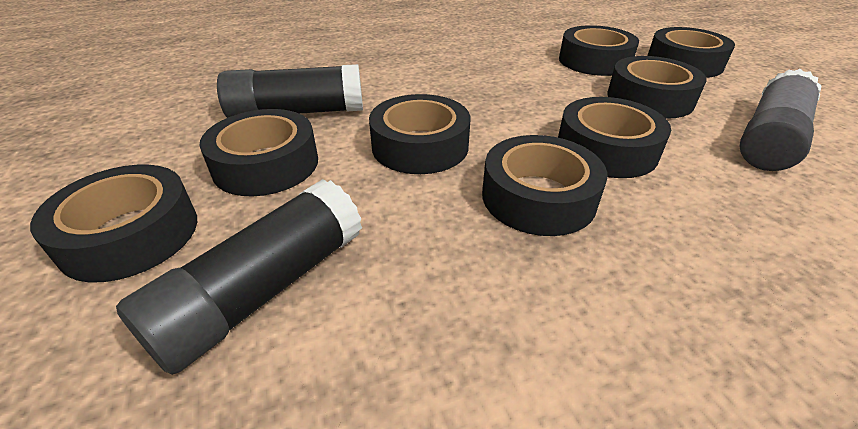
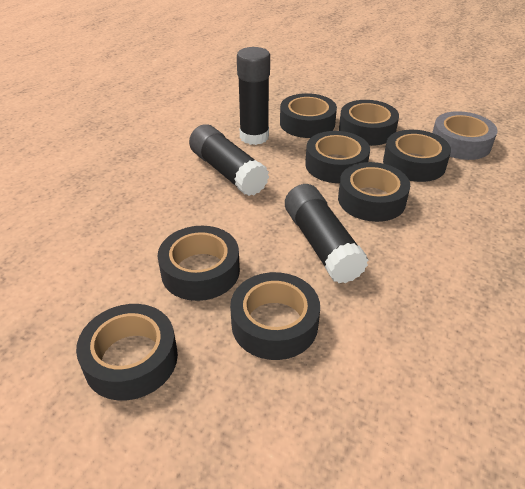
black glue stick: 2 -> 3
grey glue stick: 1 -> 0
grey tape: 0 -> 1

